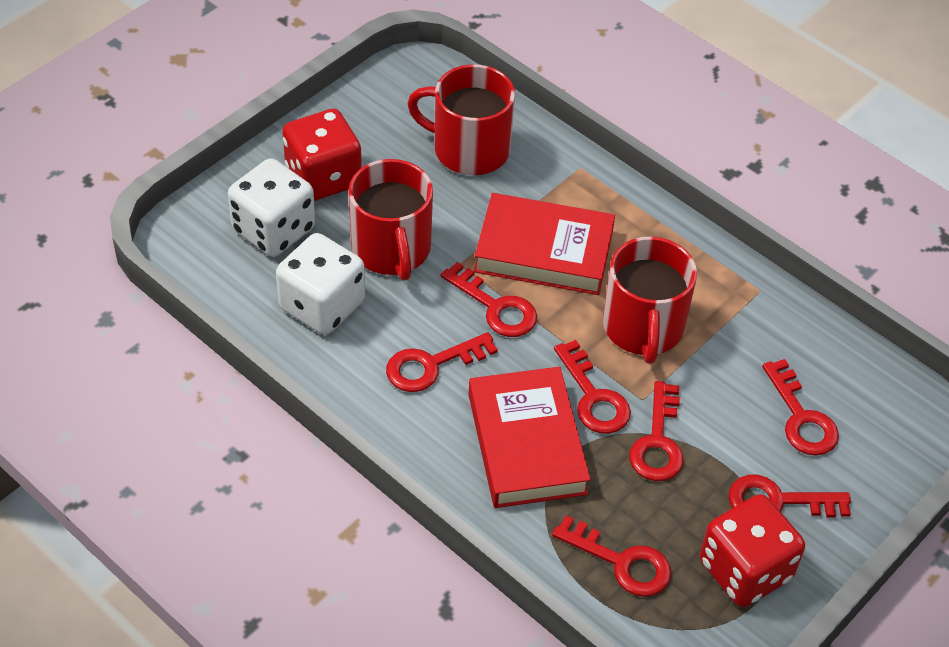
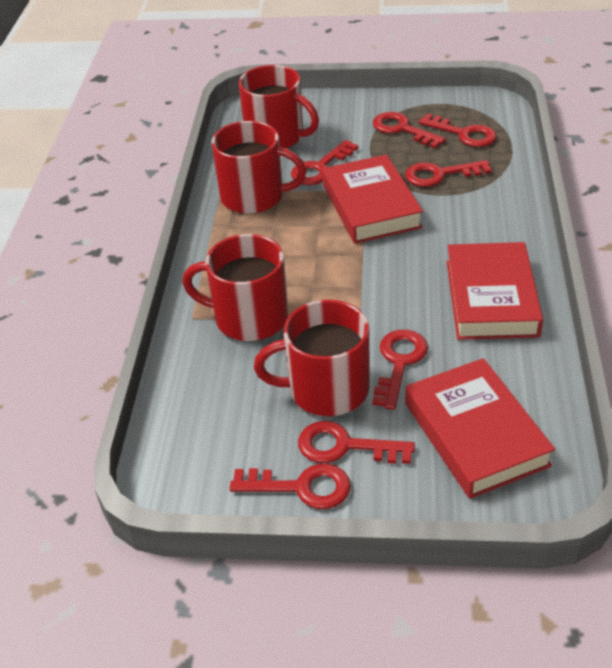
red book: 2 -> 3
red dice: 2 -> 0
red mug: 3 -> 4
white dice: 2 -> 0

